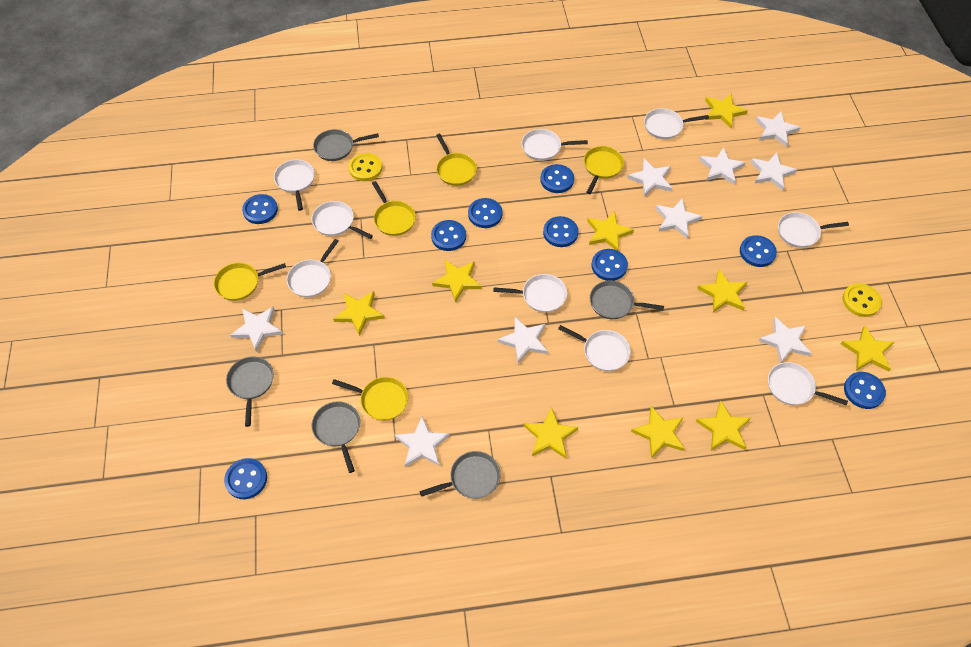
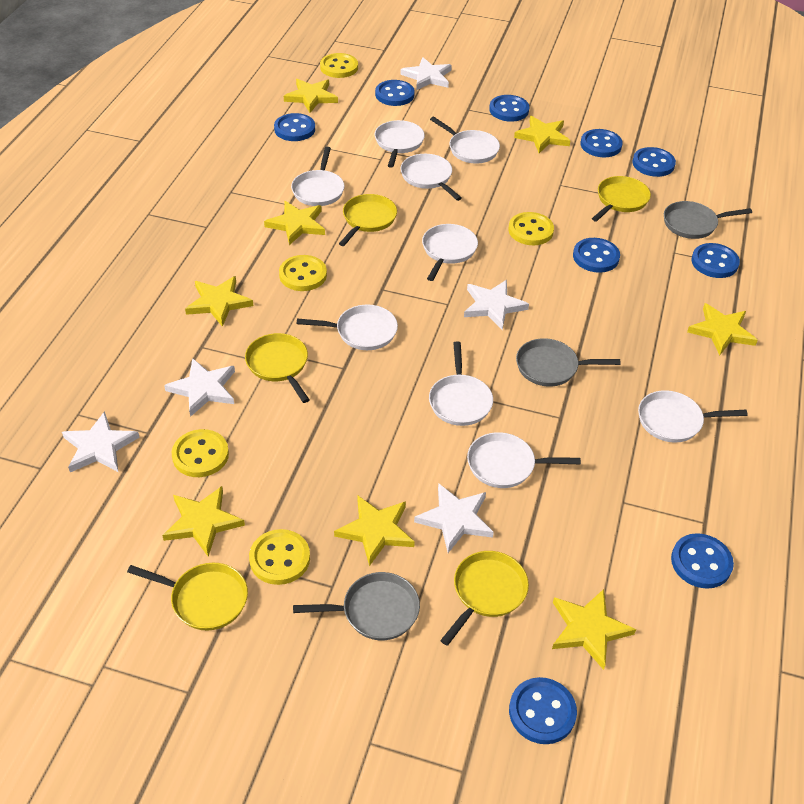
grey pan: 5 -> 3
white star: 9 -> 5
yellow button: 2 -> 5
yellow star: 9 -> 8

